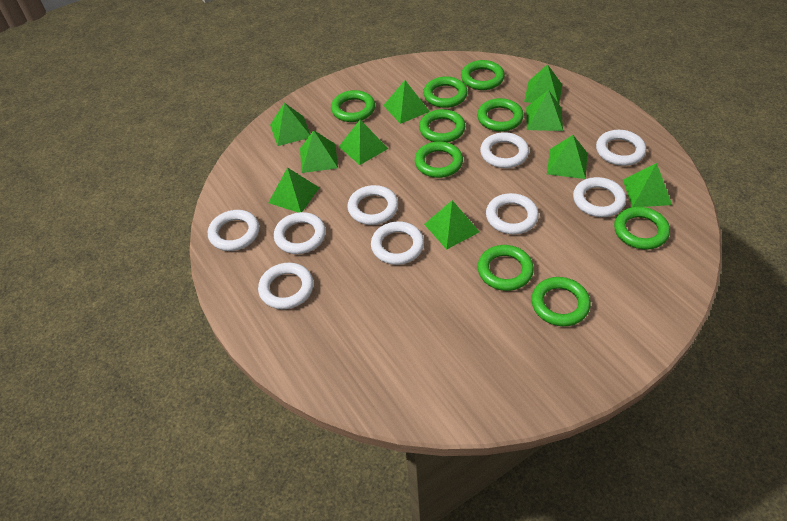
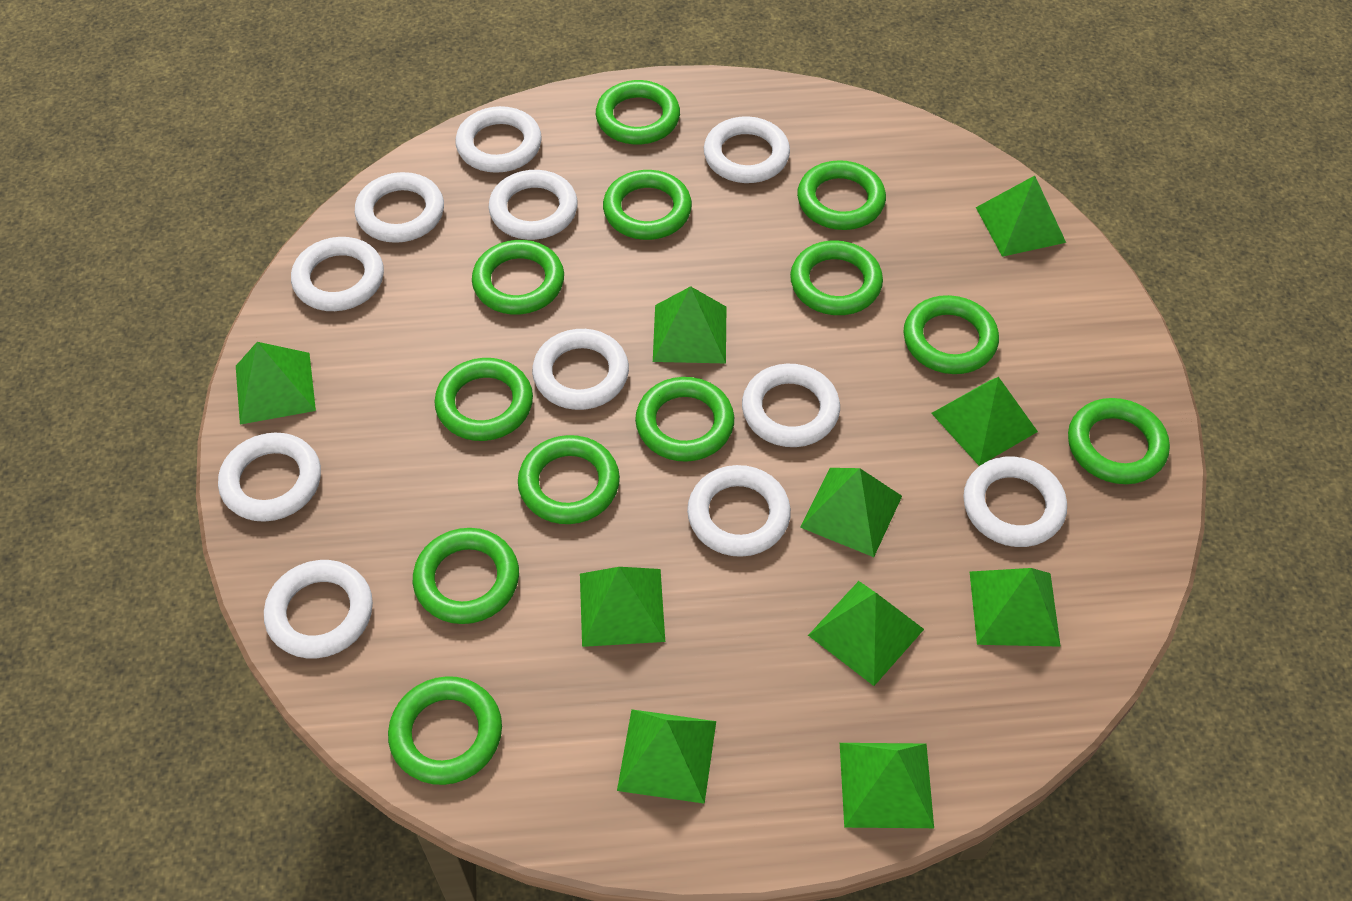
green ring: 9 -> 12
white ring: 9 -> 11

